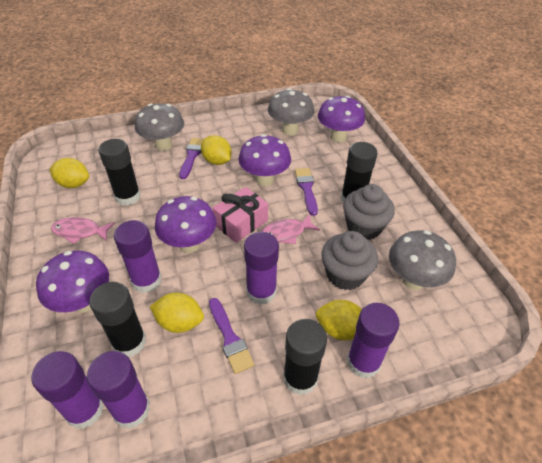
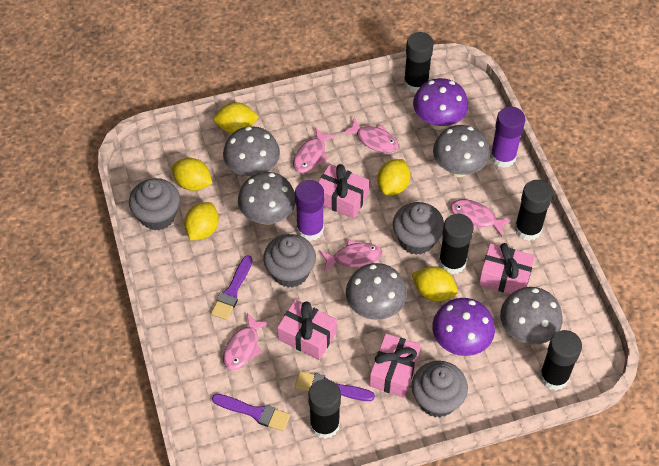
black glue stick: 4 -> 5
grey cupcake: 2 -> 4
grey mushroom: 3 -> 5
pink fish: 2 -> 5
pink gift: 1 -> 4
purple glue stick: 5 -> 2
purple mushroom: 4 -> 2
yellow lemon: 4 -> 5

